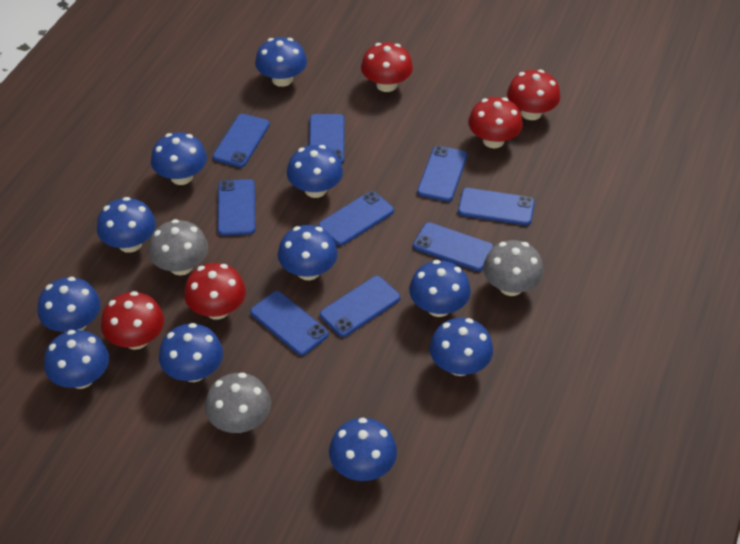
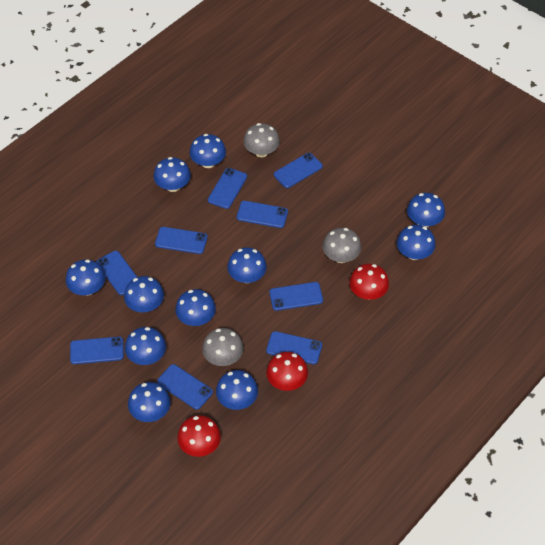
red mushroom: 5 -> 3

